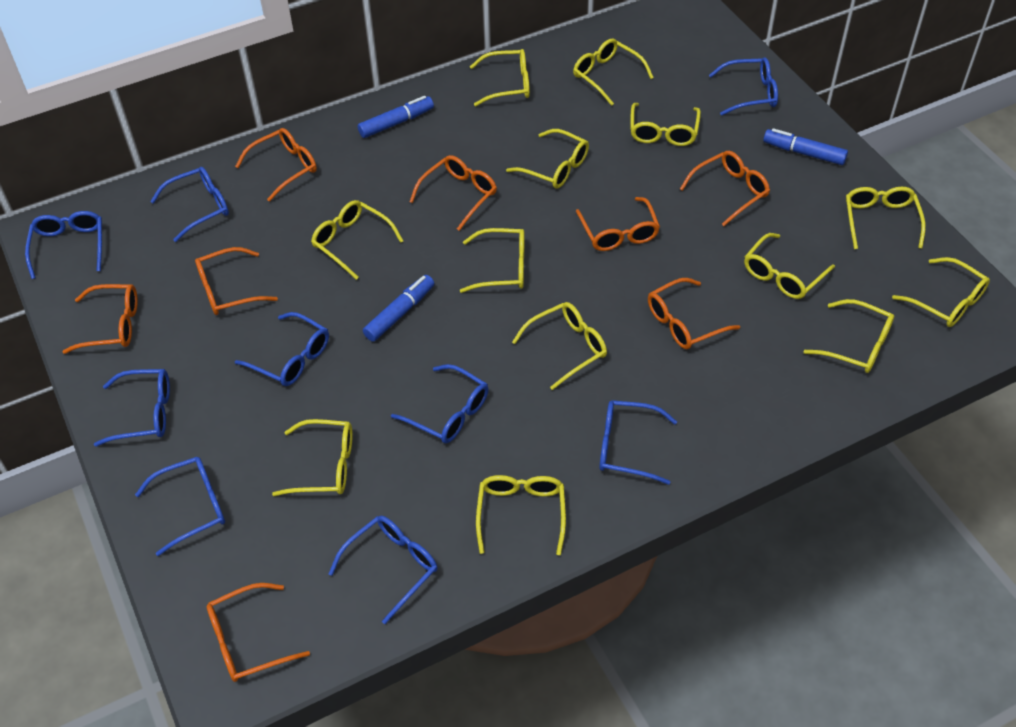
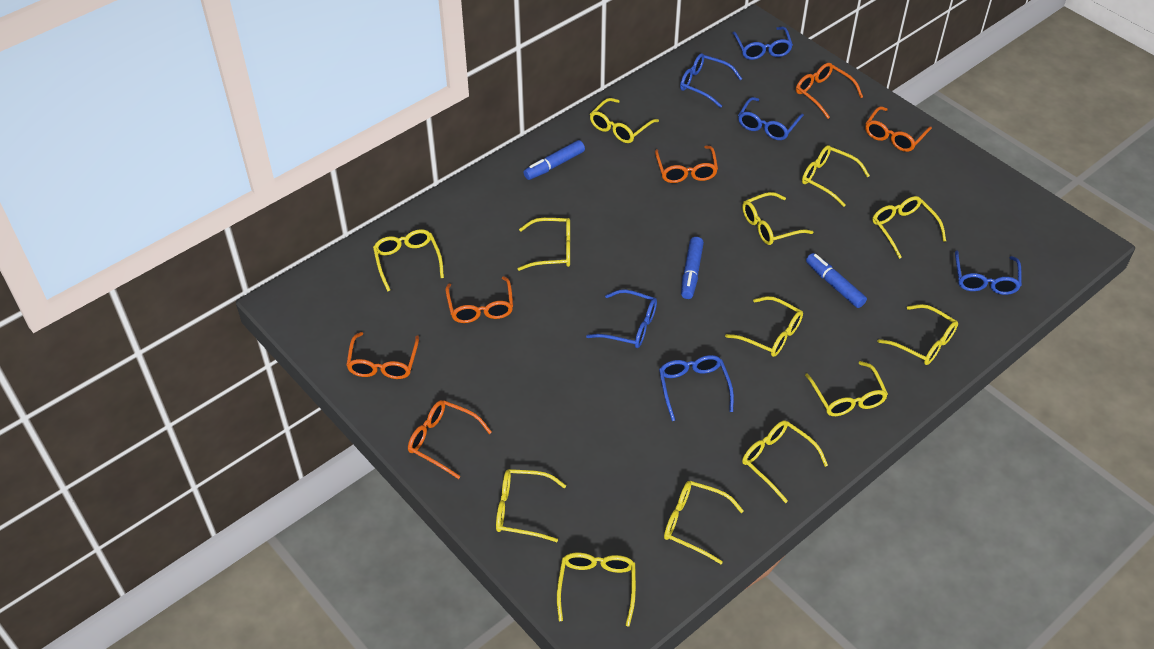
blue glasses: 9 -> 6
orange glasses: 8 -> 6

